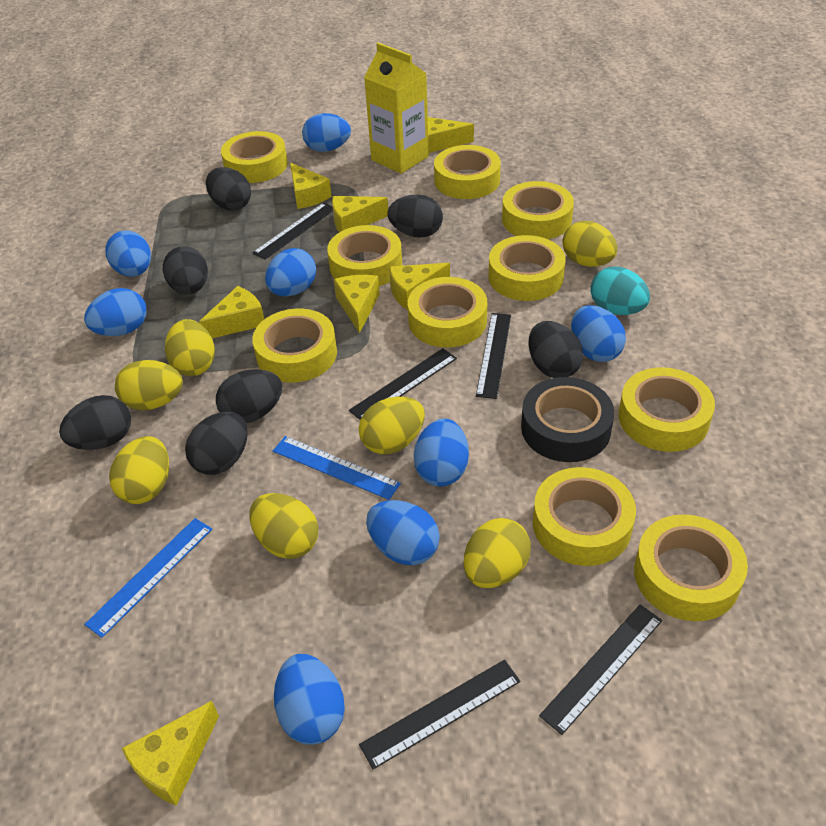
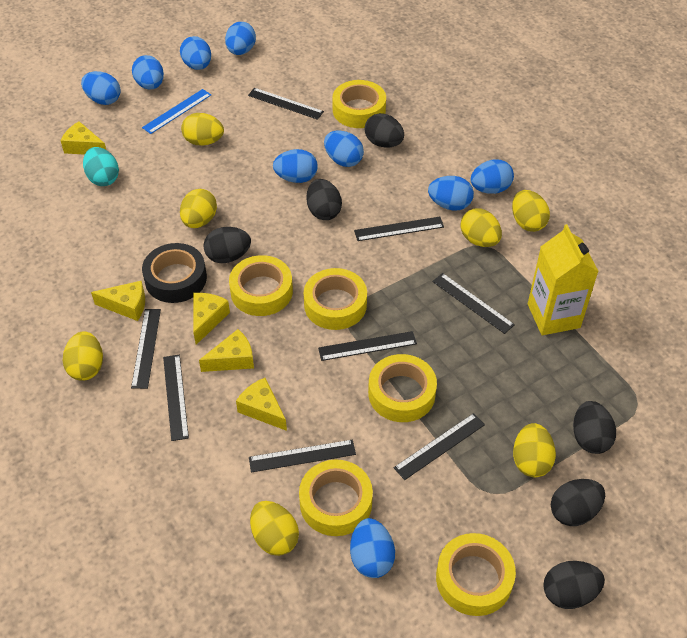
black egg: 7 -> 6
black ruler: 5 -> 8
blue egg: 8 -> 9
blue ruler: 2 -> 1
yellow cheese: 7 -> 5
yellow tape: 10 -> 6

